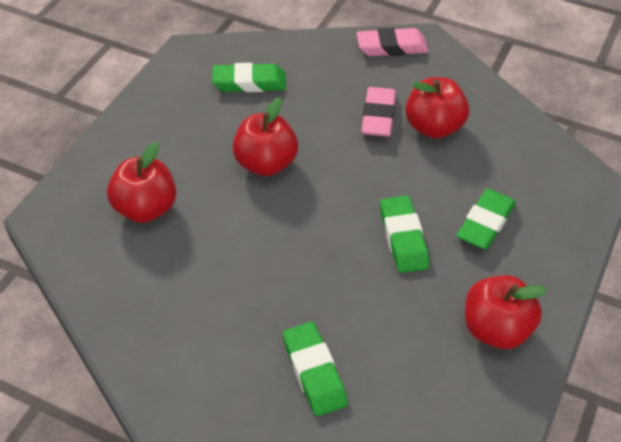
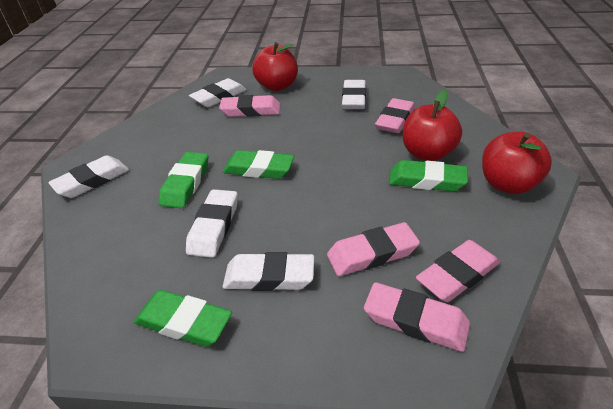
pink eraser: 2 -> 5
red apple: 4 -> 3
white eraser: 0 -> 5

